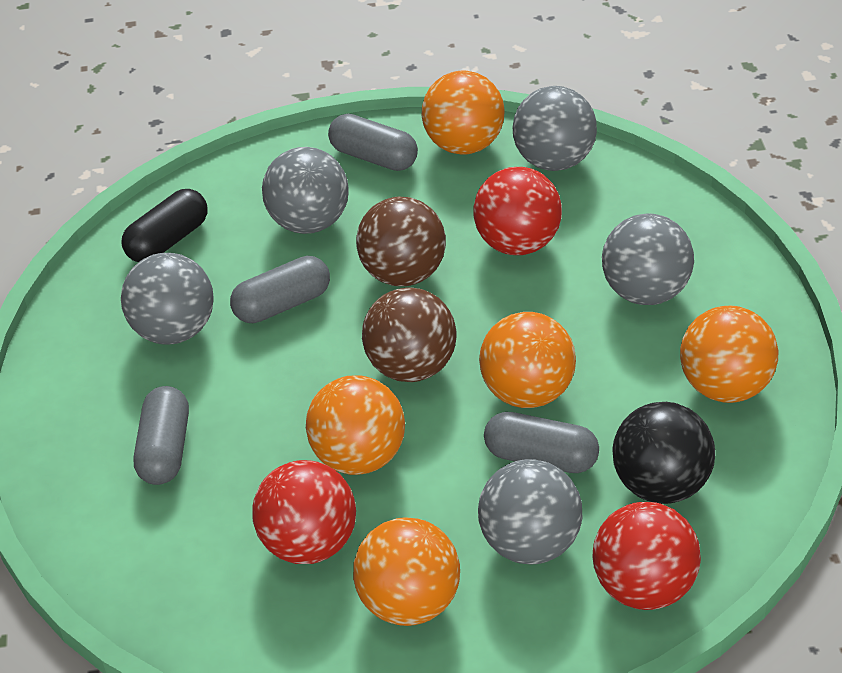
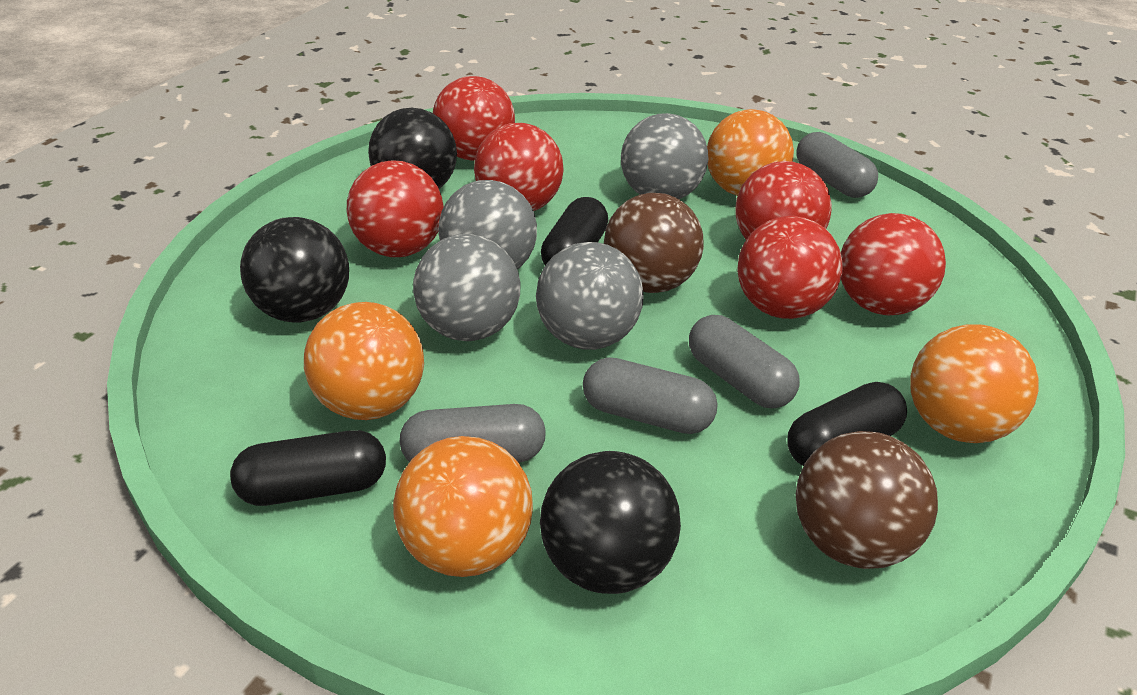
black ball: 1 -> 3
black capsule: 1 -> 3
grey ball: 5 -> 4
orange ball: 5 -> 4
red ball: 3 -> 6

